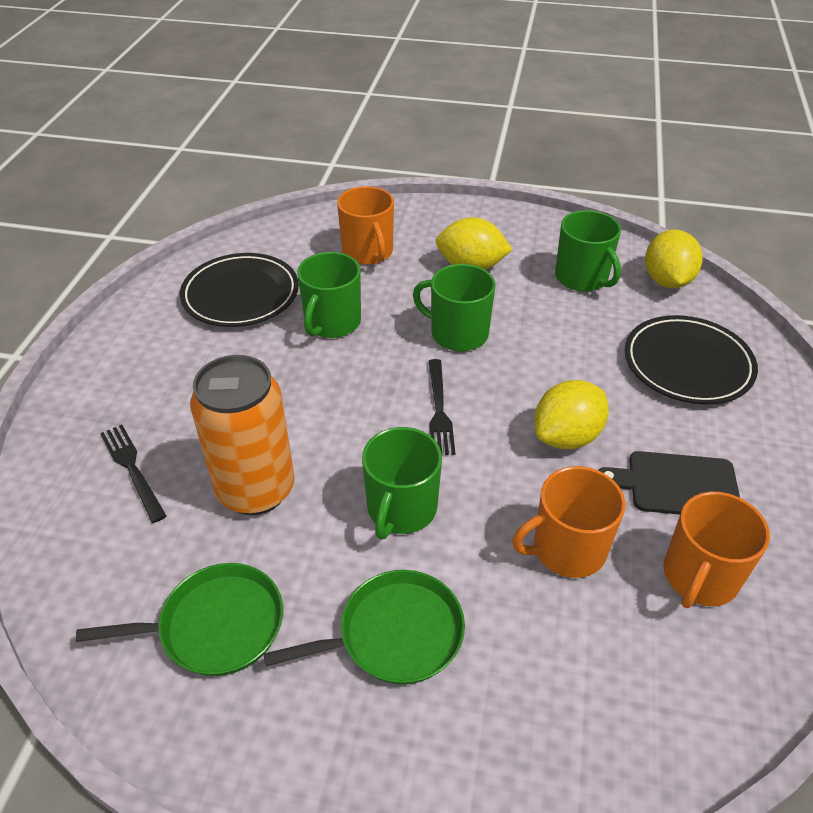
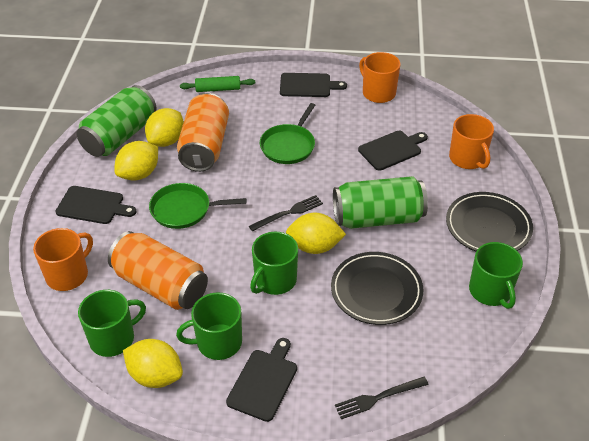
black cutting board: 1 -> 4
green can: 0 -> 2
green rolling pin: 0 -> 1
orange can: 1 -> 2
yellow lemon: 3 -> 4

